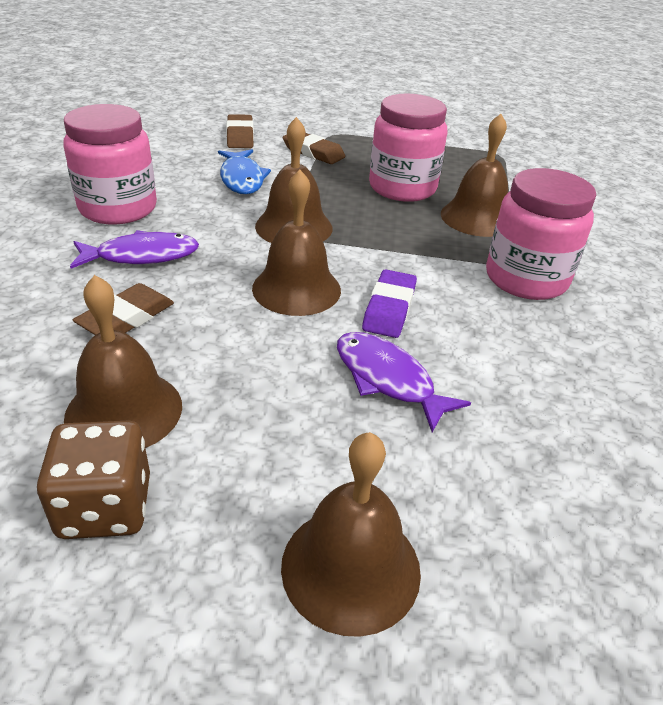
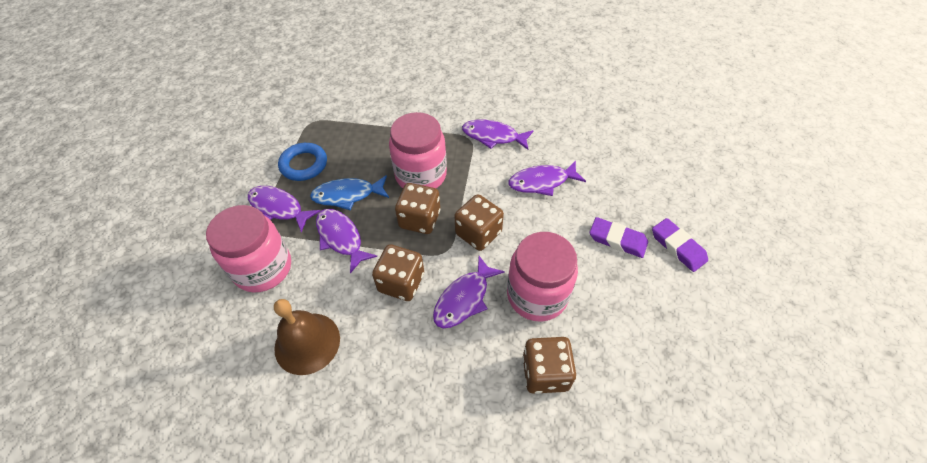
blue ring: 0 -> 1
brown bell: 5 -> 1
brown dice: 1 -> 4
brown eraser: 3 -> 0
purple eraser: 1 -> 2
purple fish: 2 -> 5

